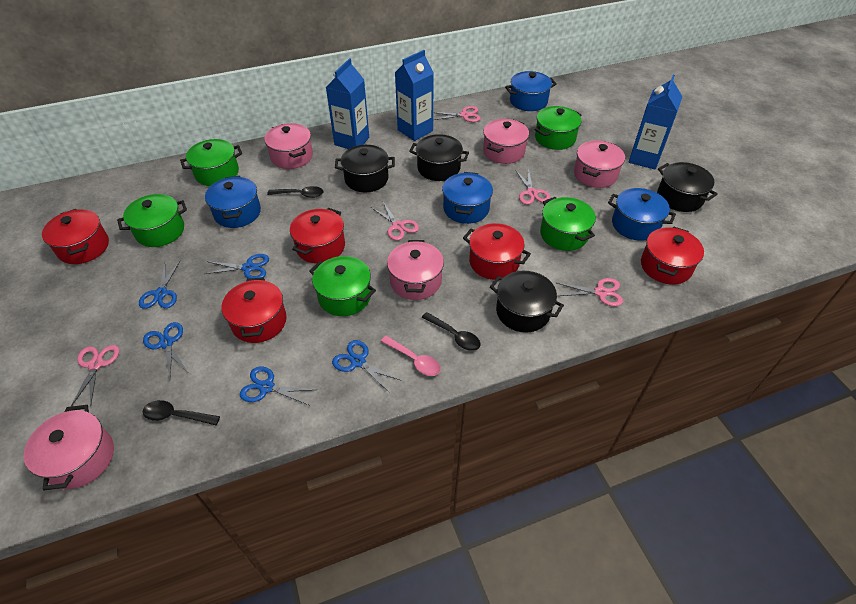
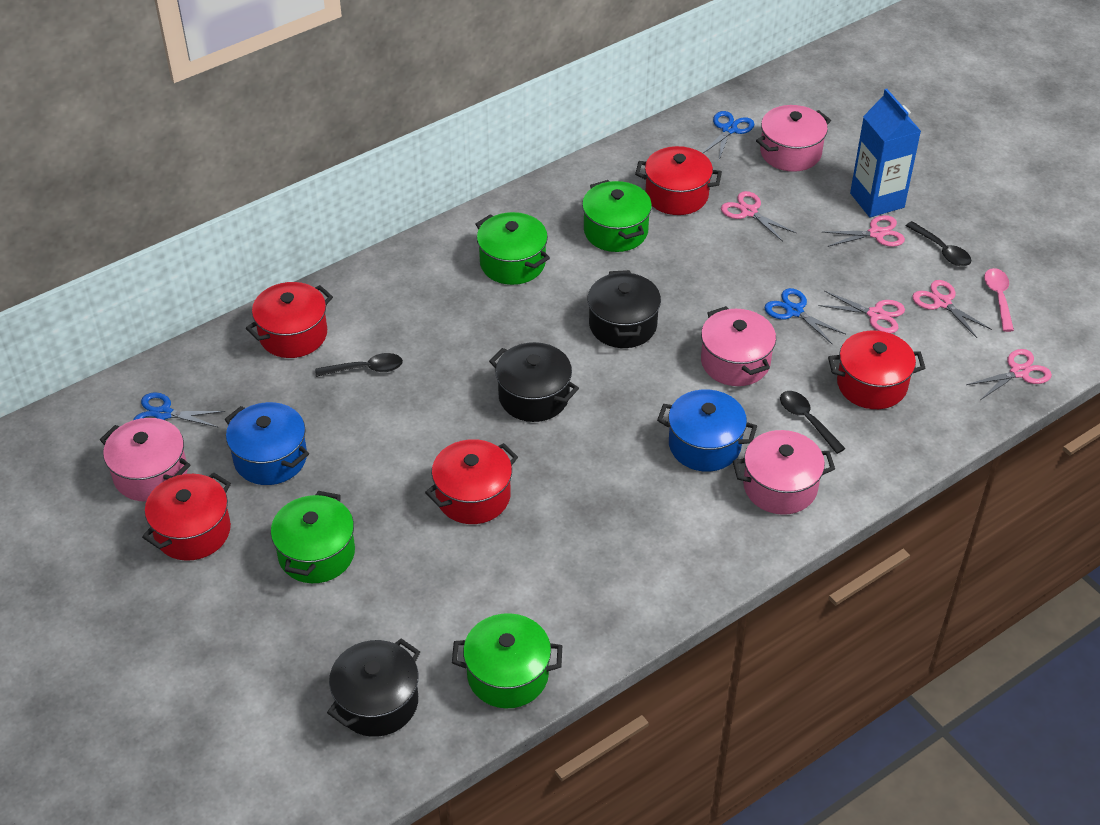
black pot: 4 -> 3
blue carton: 3 -> 1
blue pot: 4 -> 2
blue scissors: 5 -> 3
green pot: 5 -> 4
pink pot: 5 -> 4

